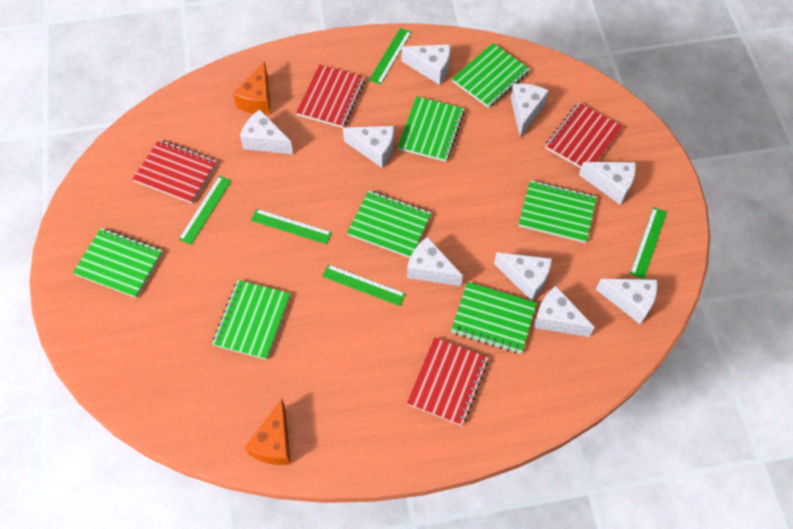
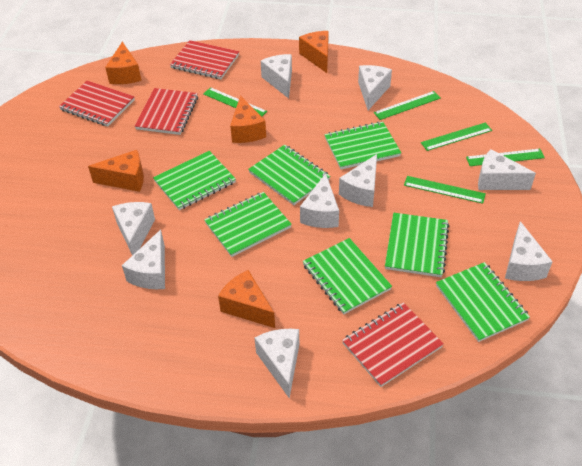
orange cheese: 2 -> 5

